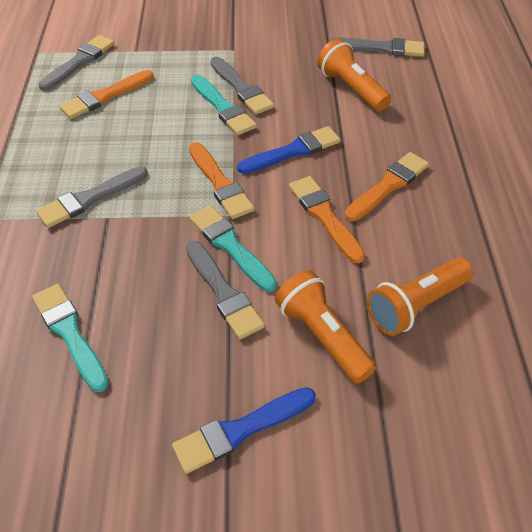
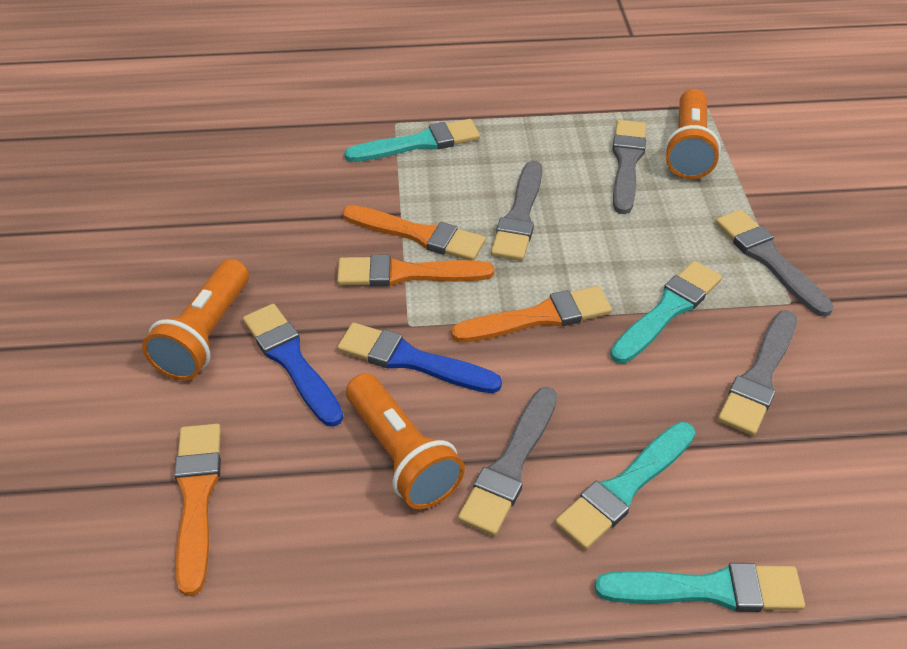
turquoise brush: 3 -> 4

